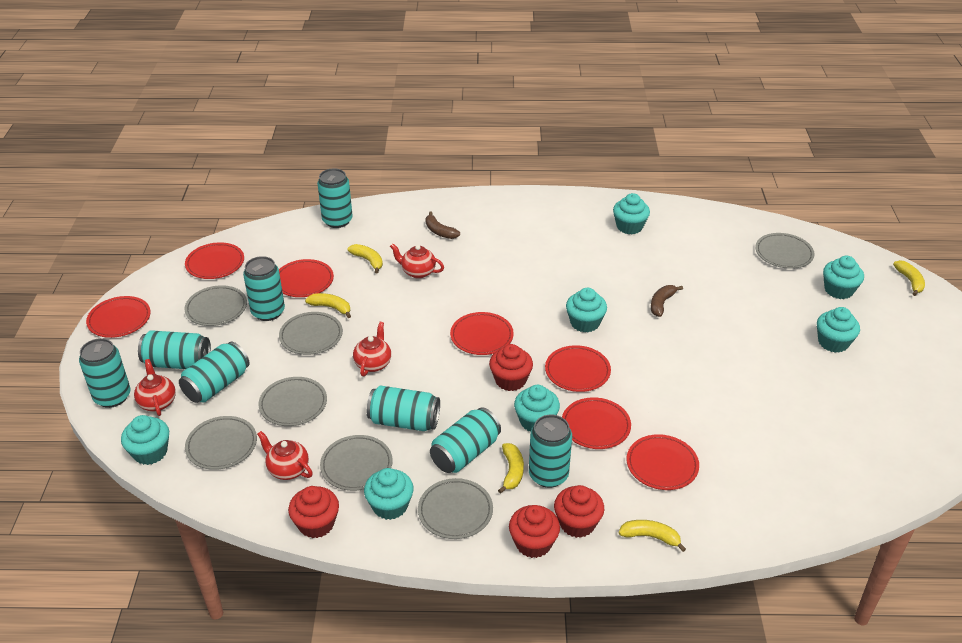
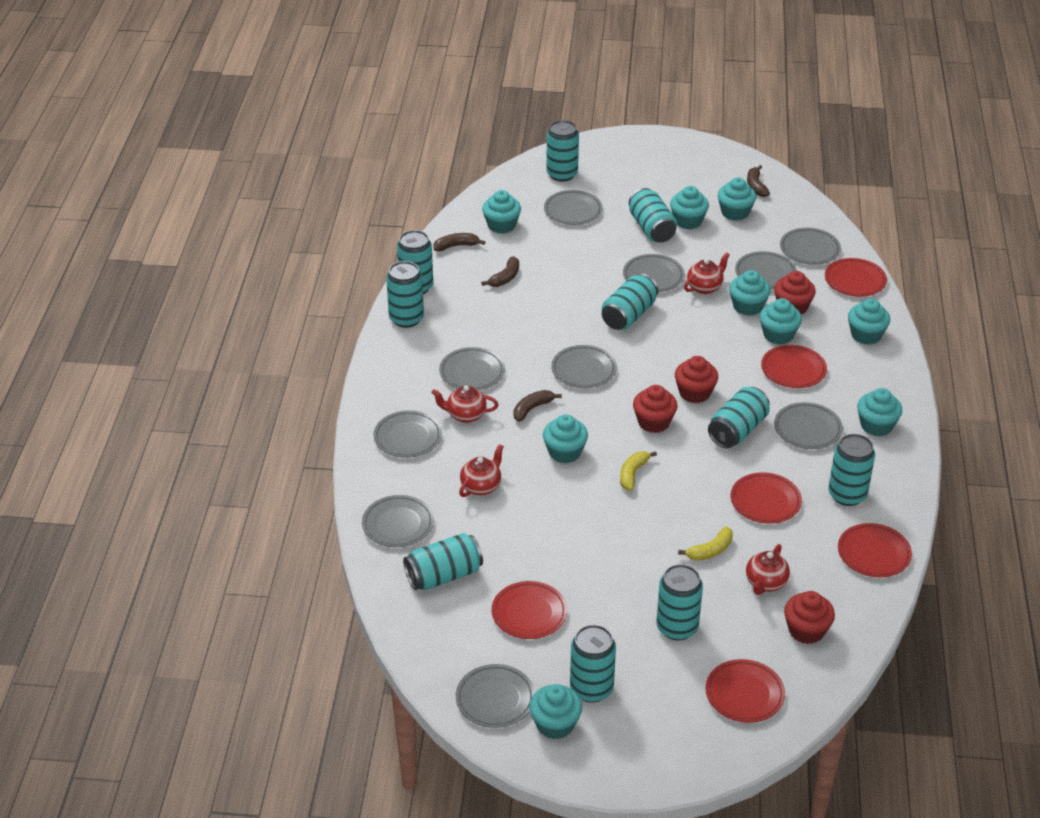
brown banana: 2 -> 4
grey plate: 7 -> 10
red plate: 7 -> 6
turquoise can: 8 -> 10
turquoise cupcake: 7 -> 9
yellow banana: 5 -> 2

